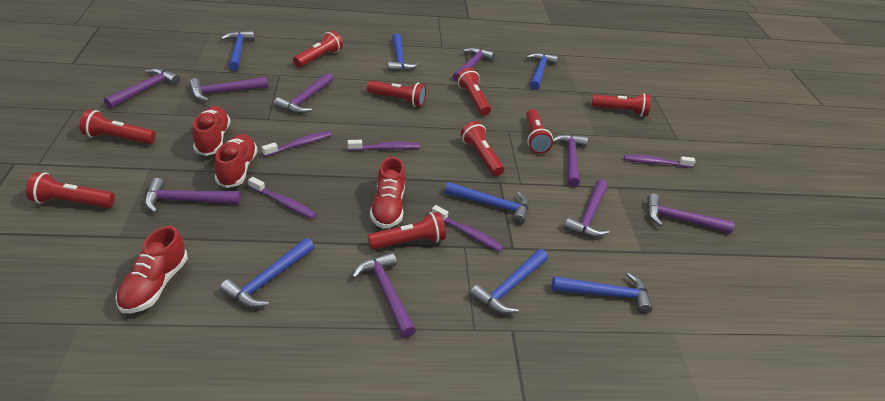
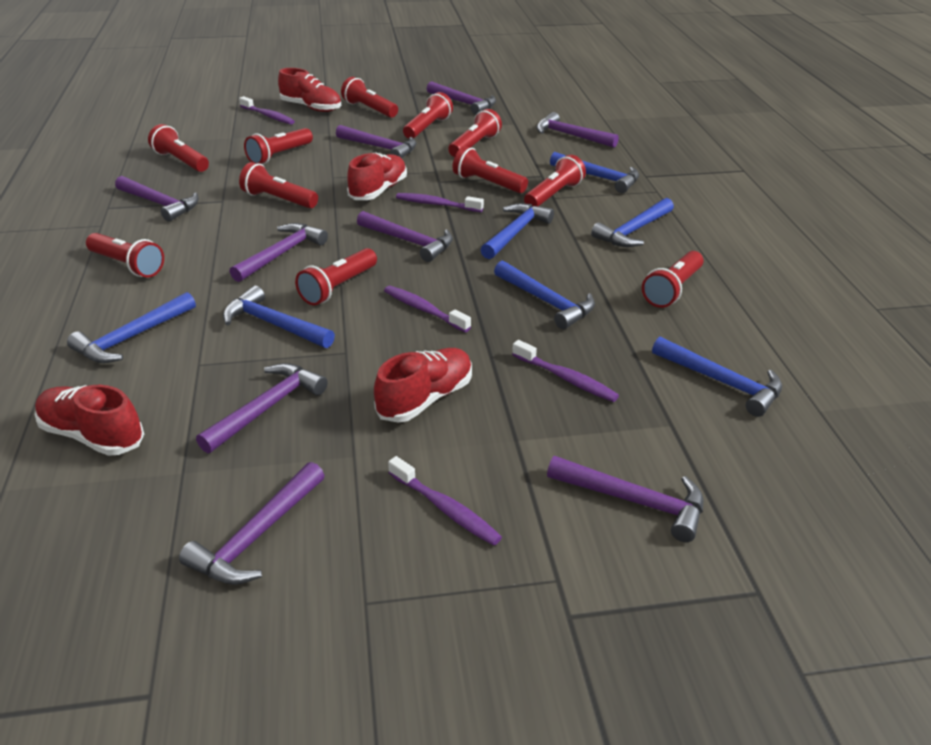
red flashlight: 9 -> 11

